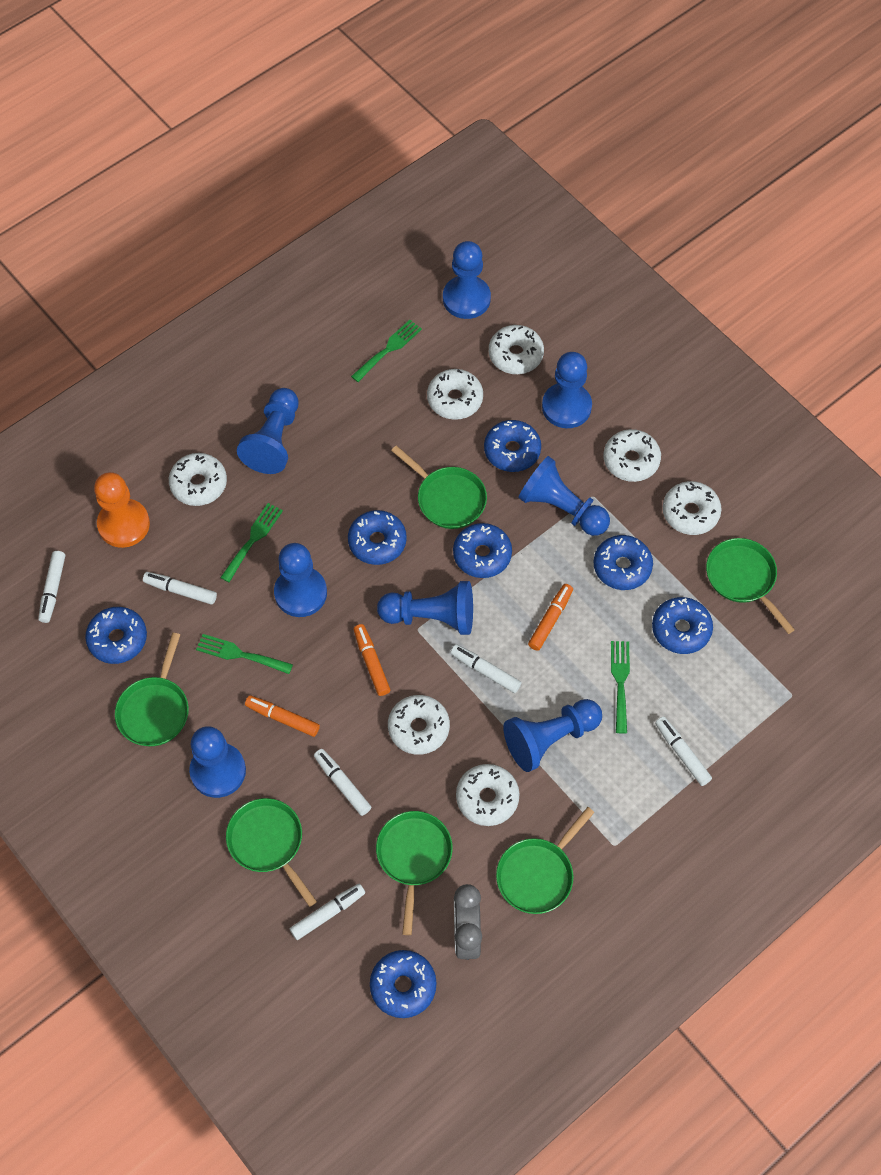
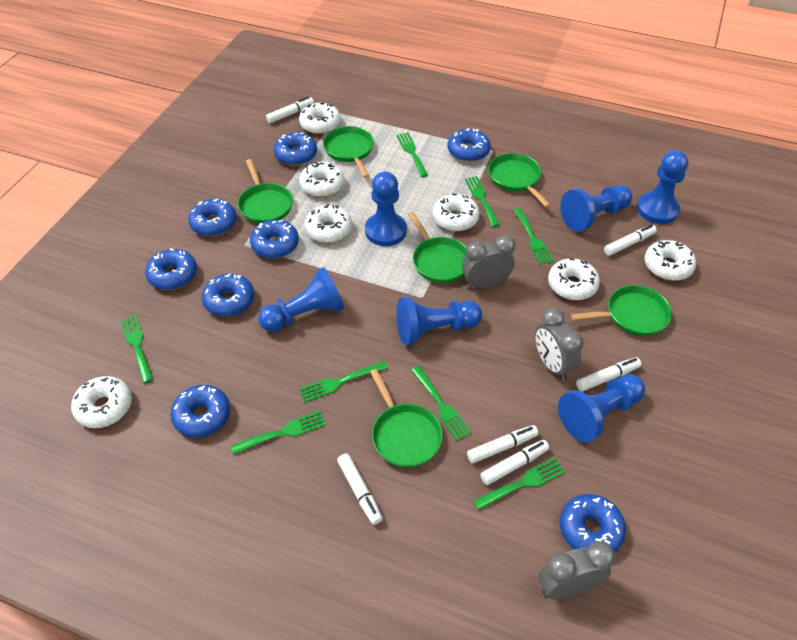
blue donut: 7 -> 8
blue pawn: 8 -> 6
green fork: 4 -> 8
grey clock: 1 -> 3
orange marker: 3 -> 0
orange pawn: 1 -> 0

